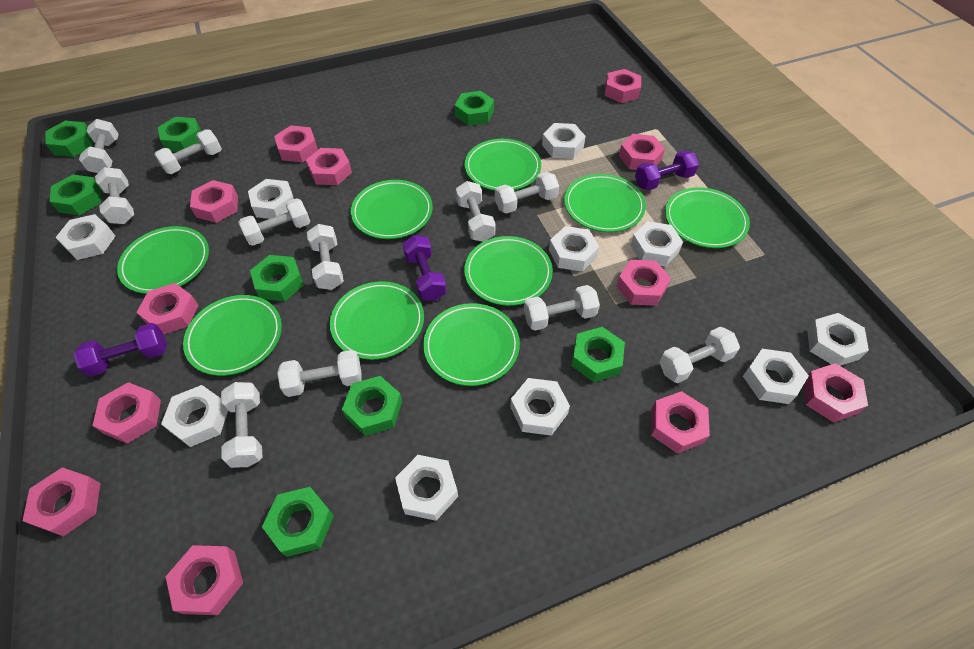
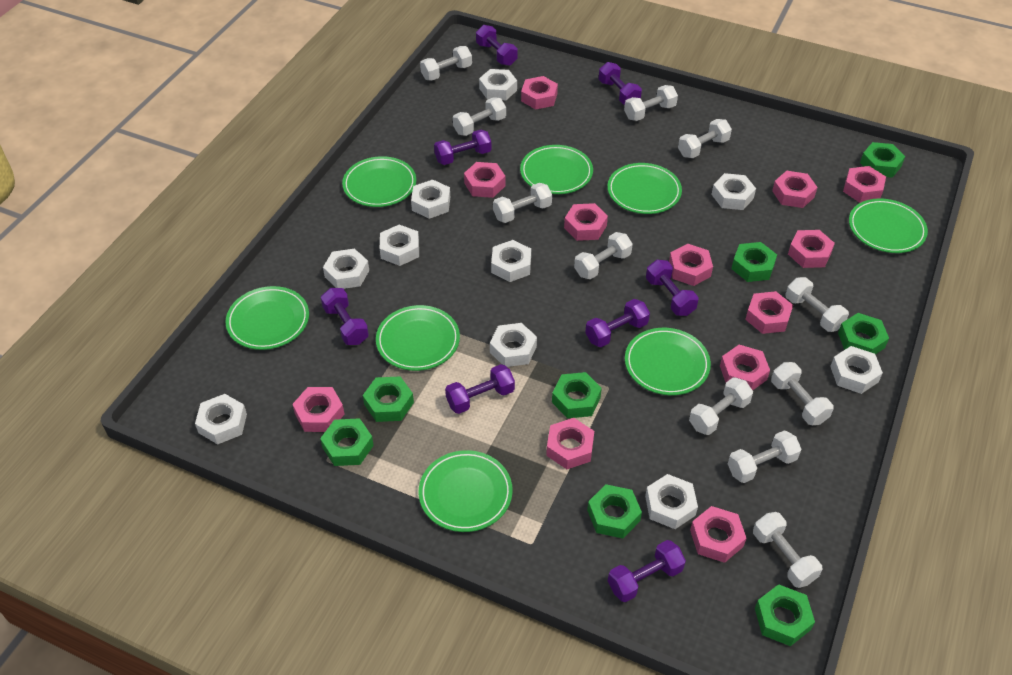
green plate: 9 -> 8
purple dumbbell: 3 -> 8

